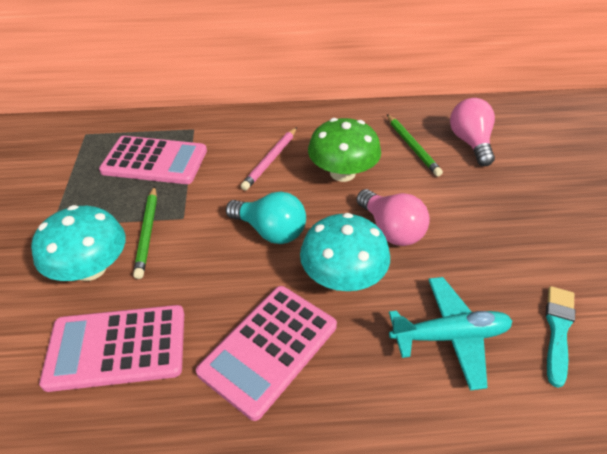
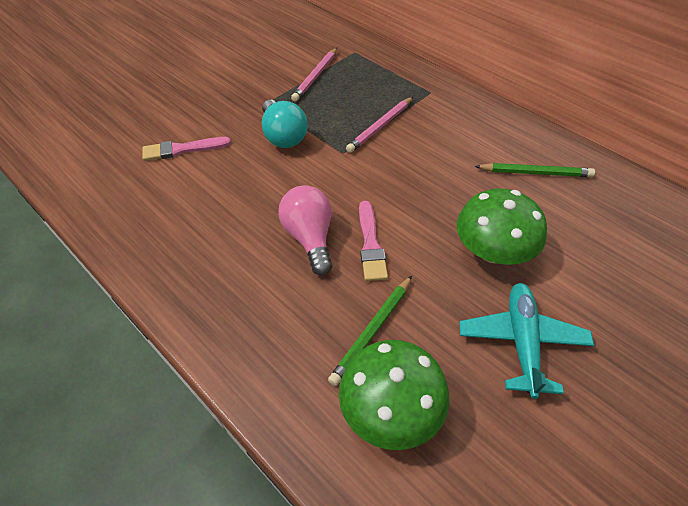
green mushroom: 1 -> 2
pink brush: 0 -> 2
pink calculator: 3 -> 0
pink light bulb: 2 -> 1
pink pencil: 1 -> 2
turquoise brush: 1 -> 0
turquoise mushroom: 2 -> 0

